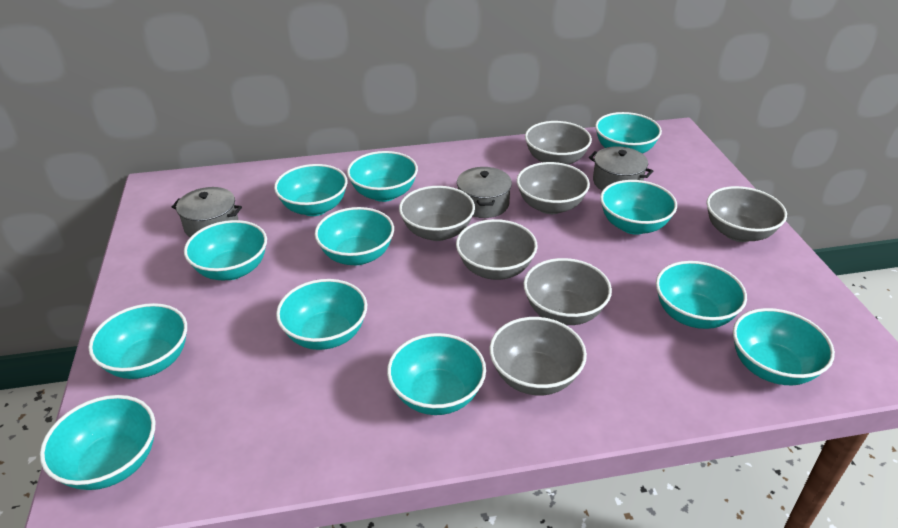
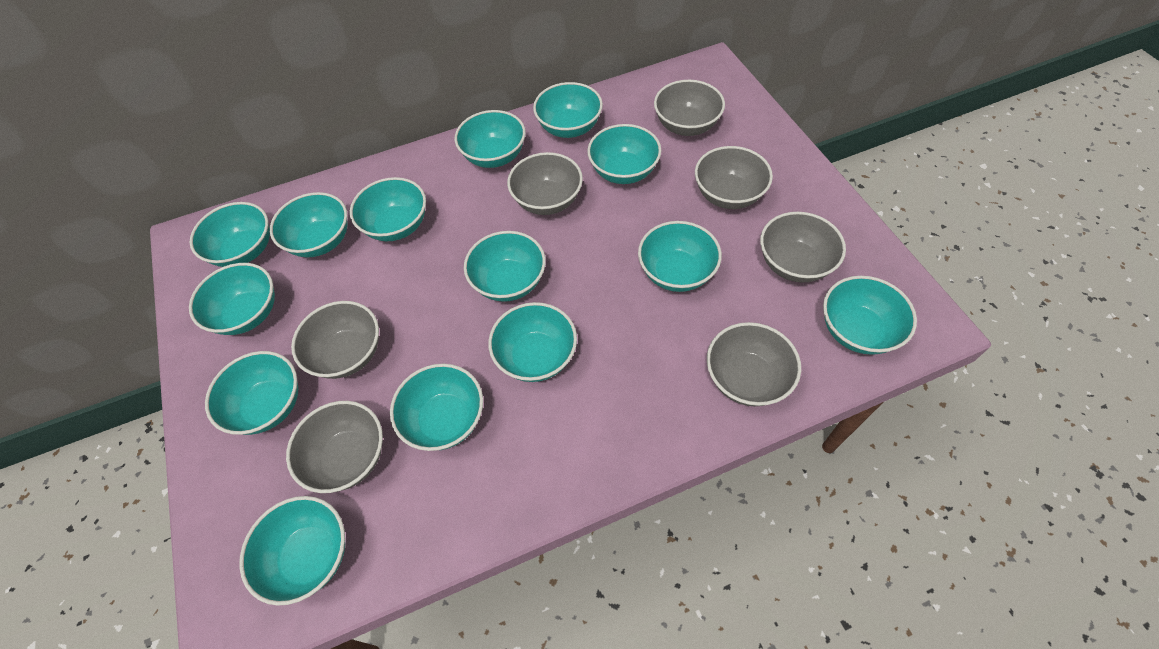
grey pot: 3 -> 0
turquoise bowl: 12 -> 14

